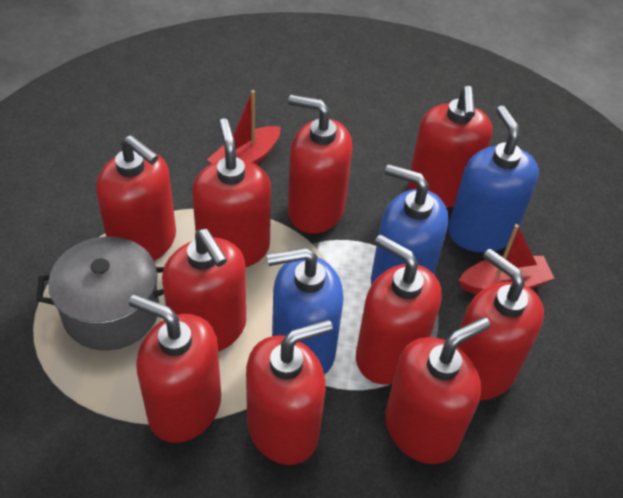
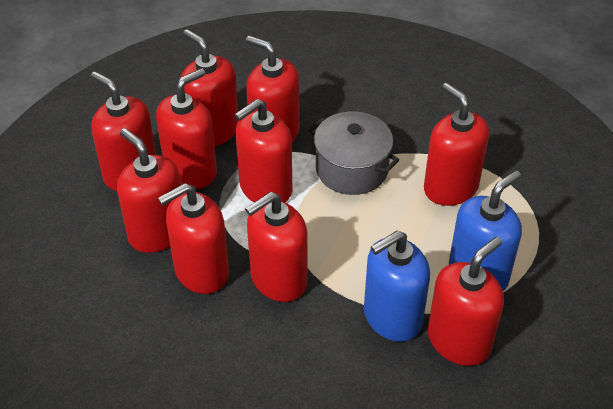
blue soap dispenser: 3 -> 2
red boat: 2 -> 0

